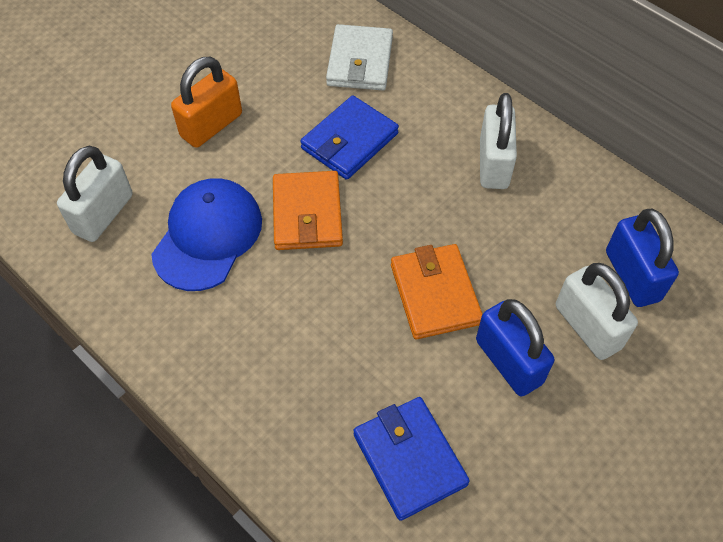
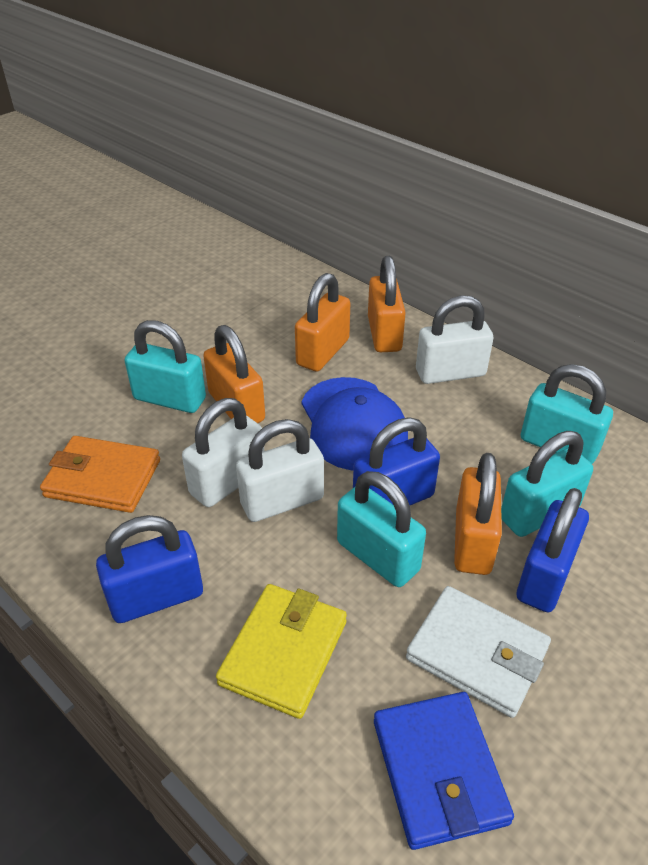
blue padlock: 2 -> 3
blue wallet: 2 -> 1
orange padlock: 1 -> 4
orange wallet: 2 -> 1
turquoise padlock: 0 -> 4
yellow wallet: 0 -> 1

